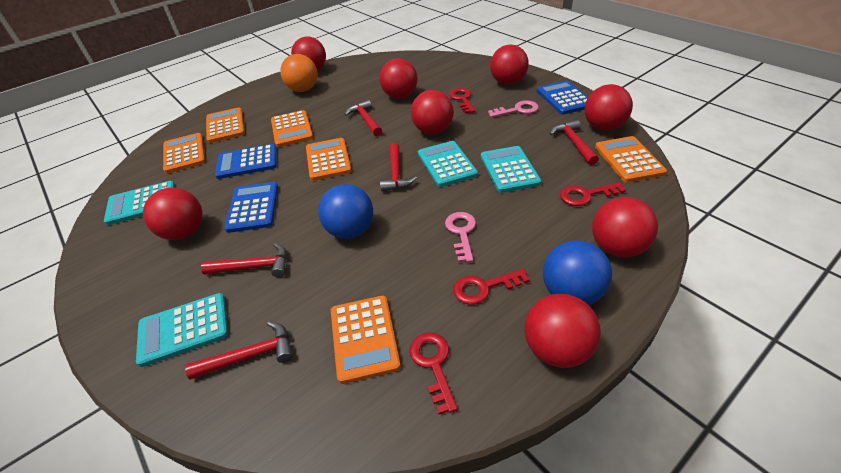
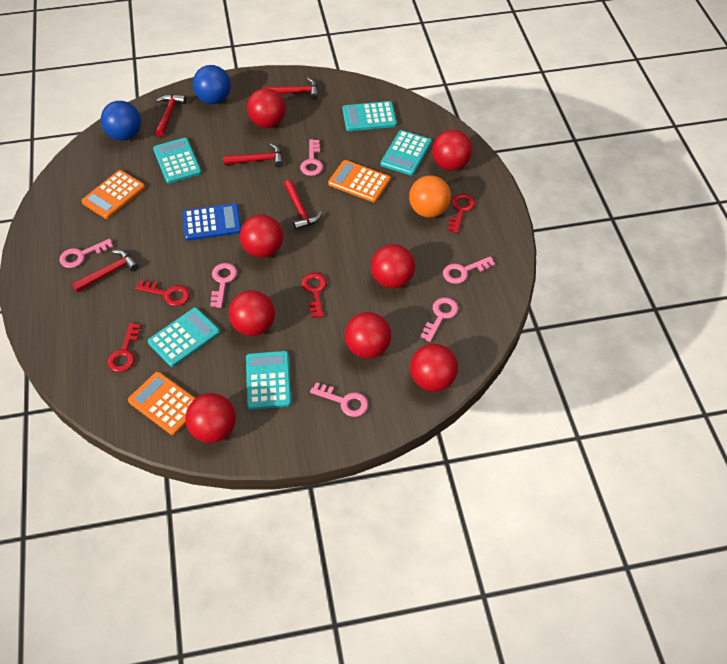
blue calculator: 3 -> 1
orange calculator: 6 -> 3
pink key: 2 -> 6
turquoise calculator: 4 -> 5

